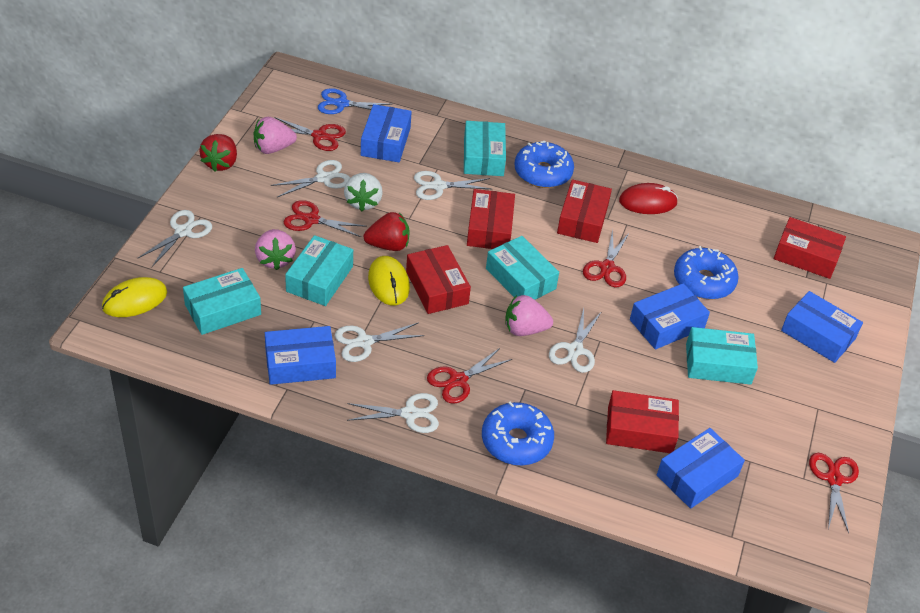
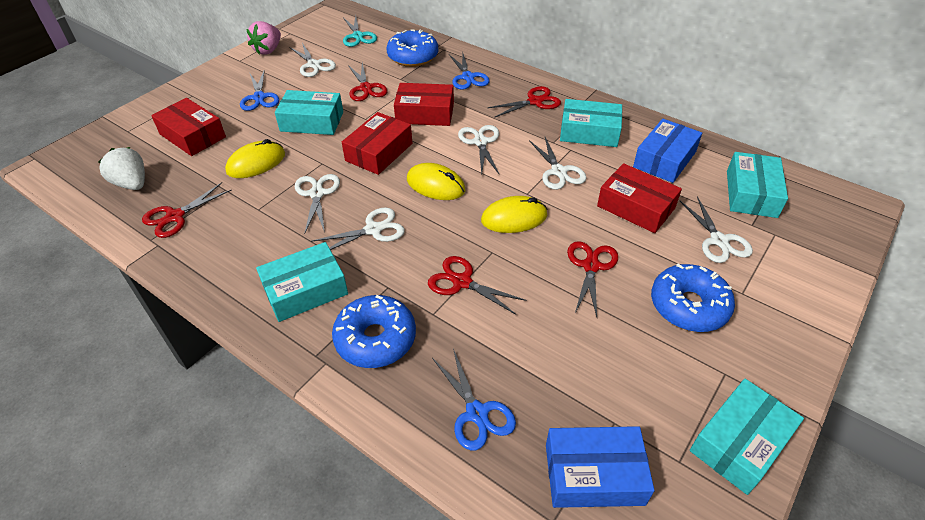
blue box: 5 -> 2
blue scissors: 1 -> 3
pink strawberry: 3 -> 1
red box: 5 -> 4
red mouse: 1 -> 0
red strawberry: 2 -> 0
turquoise scissors: 0 -> 1
yellow mouse: 2 -> 3

